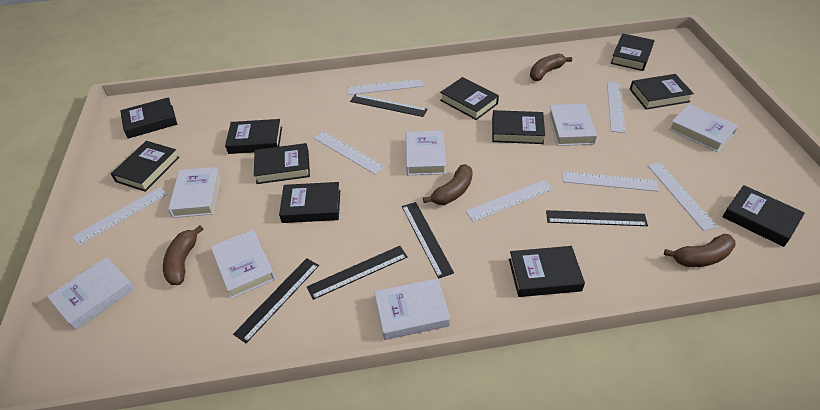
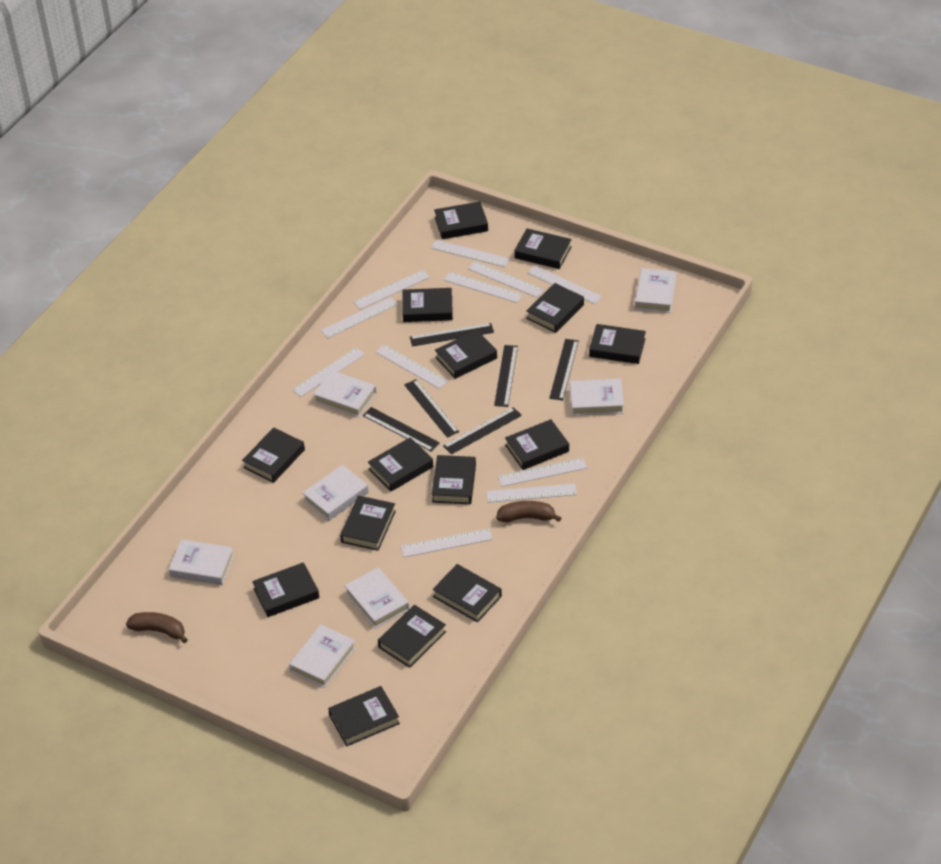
black book: 11 -> 15
black ruler: 5 -> 6
brown banana: 4 -> 2
white ruler: 7 -> 11

